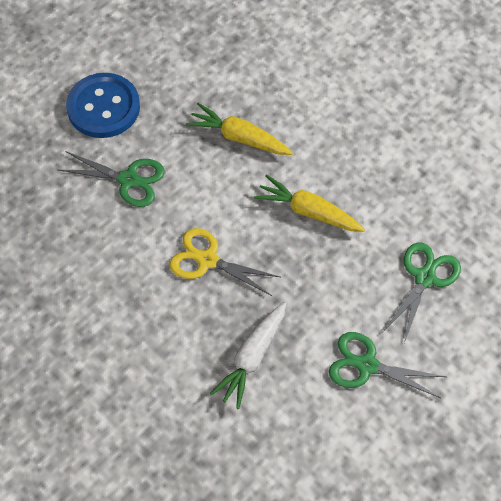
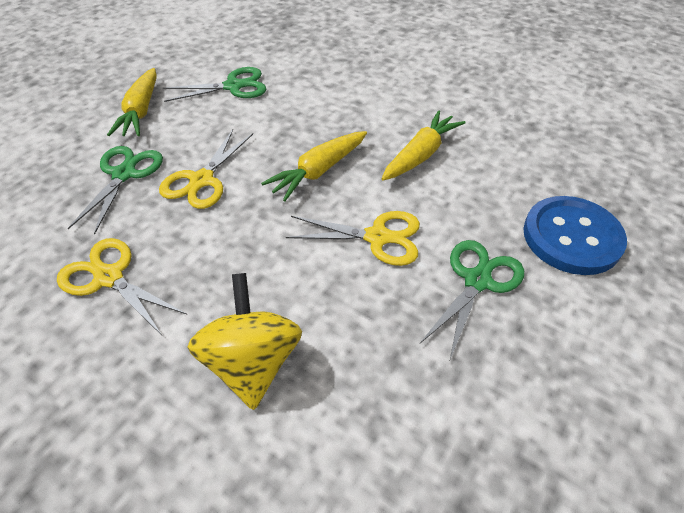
white carrot: 1 -> 0
yellow carrot: 2 -> 3
yellow scissors: 1 -> 3
yellow spinning top: 0 -> 1

